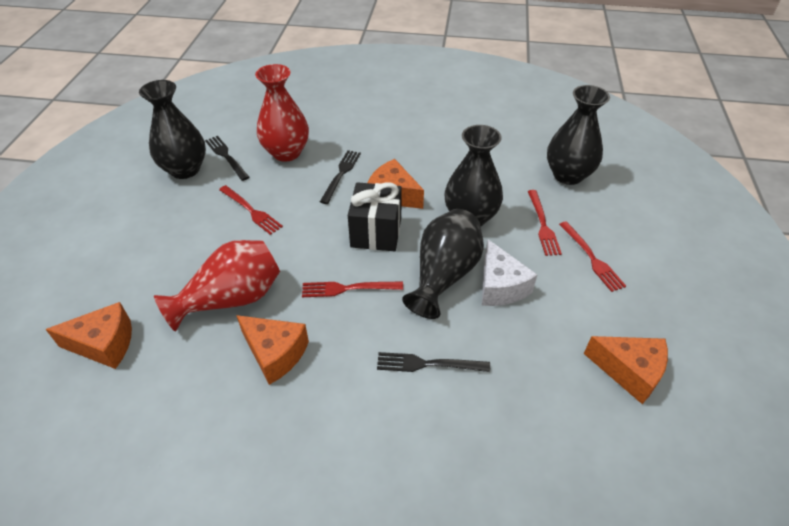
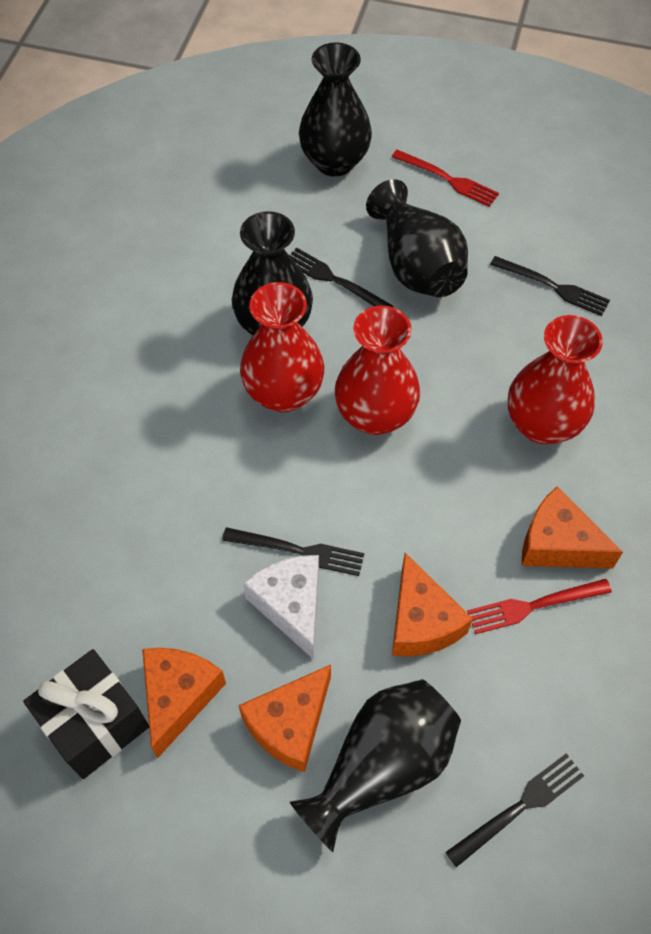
black fork: 3 -> 4
red fork: 4 -> 2
red vase: 2 -> 3

